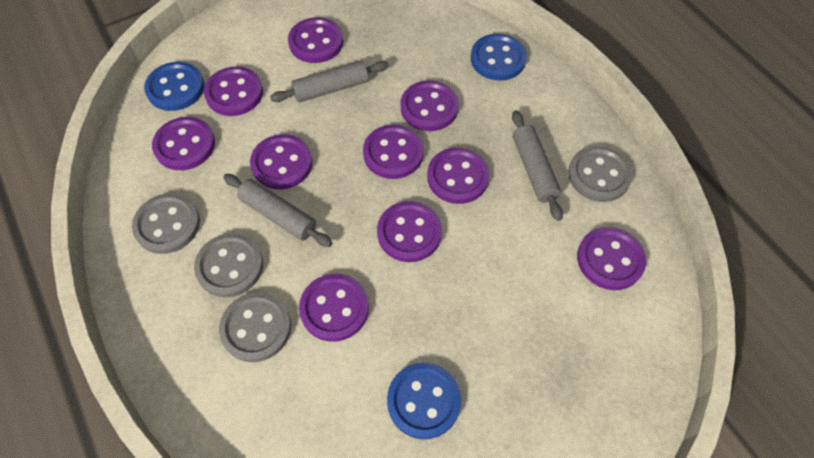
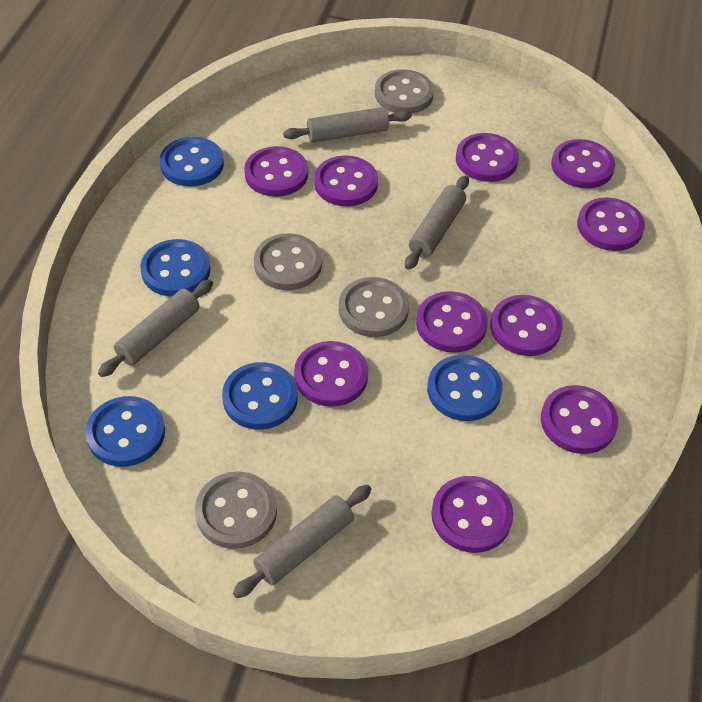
blue button: 3 -> 5
grey rolling pin: 3 -> 4

